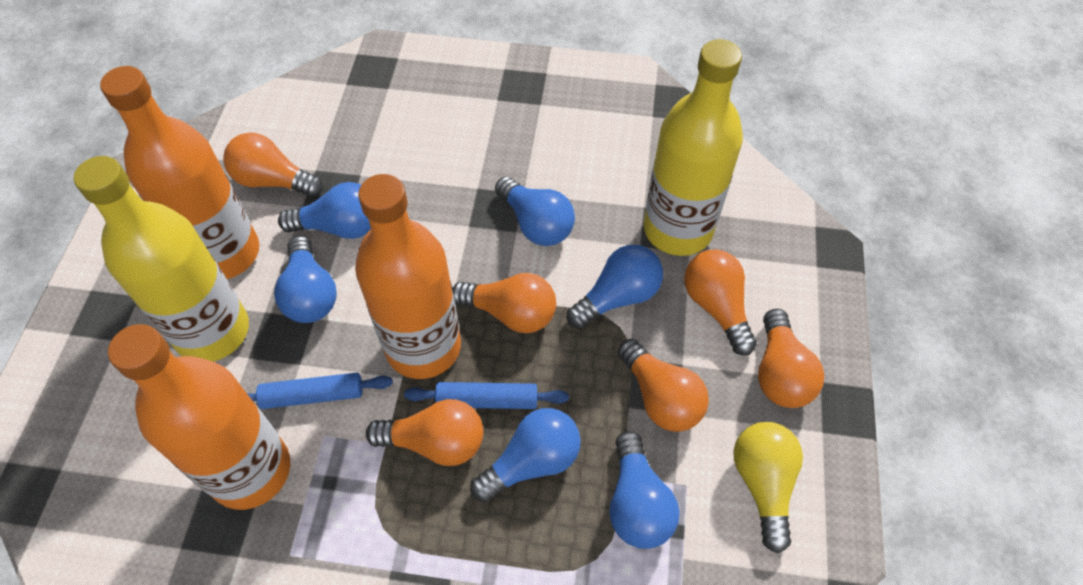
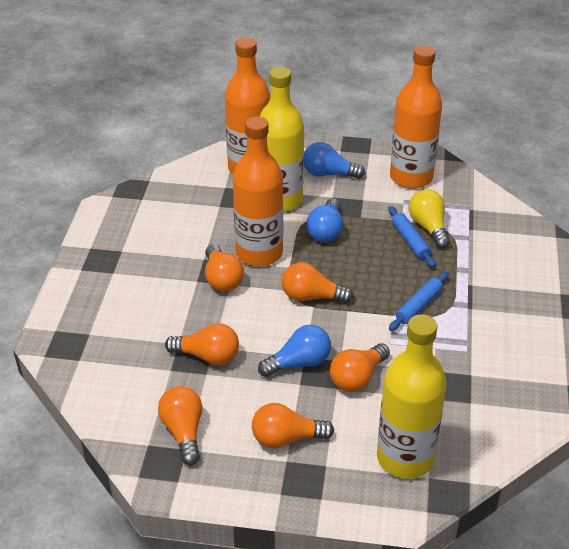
blue light bulb: 6 -> 3

